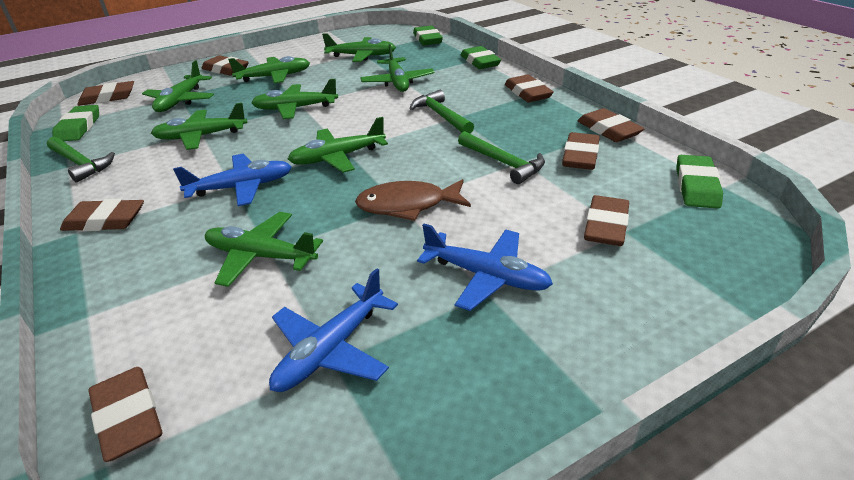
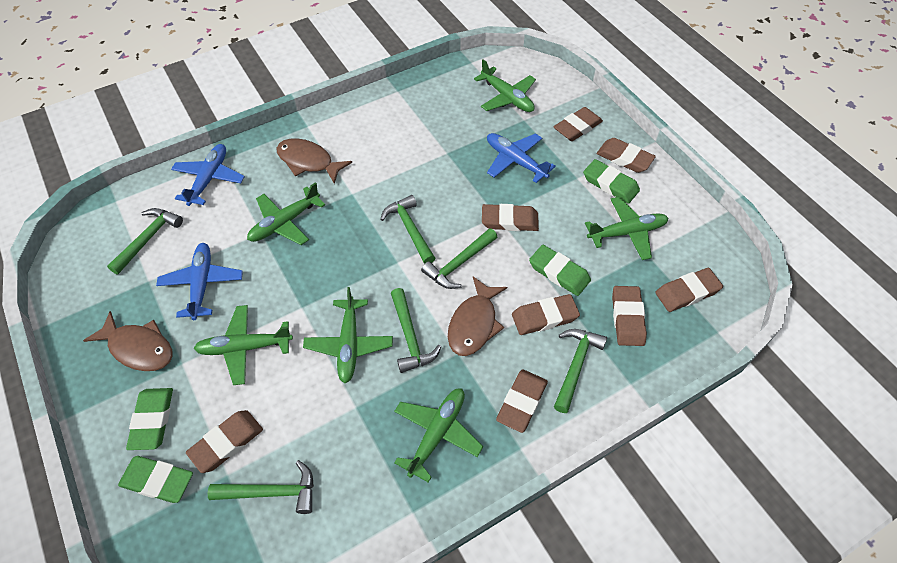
brown fish: 1 -> 3
green hammer: 3 -> 6
green plane: 8 -> 6

